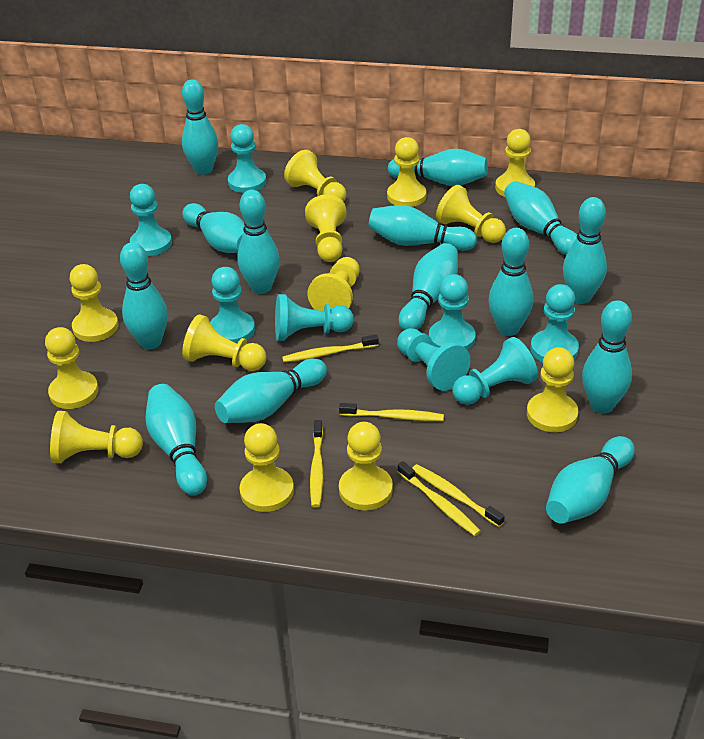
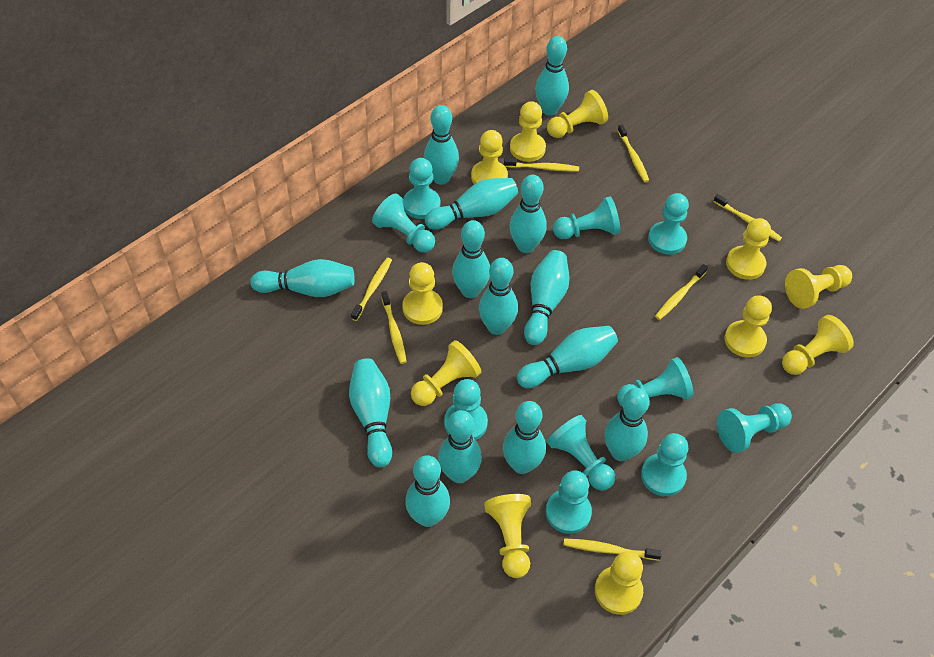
turquoise pawn: 8 -> 10
yellow pawn: 13 -> 11
yellow toothbrush: 5 -> 7

